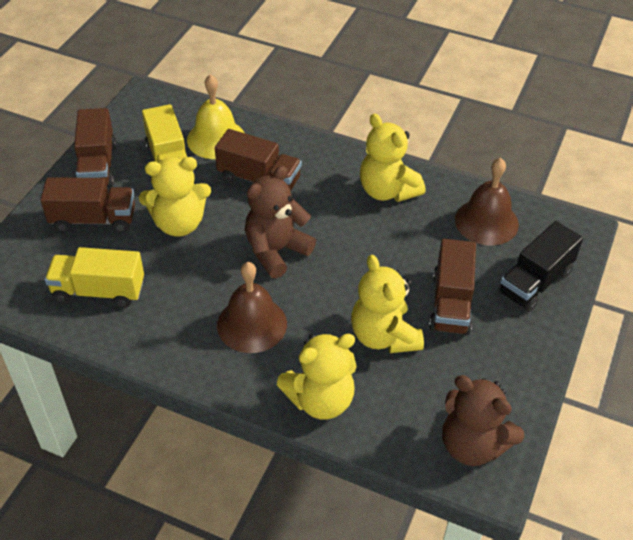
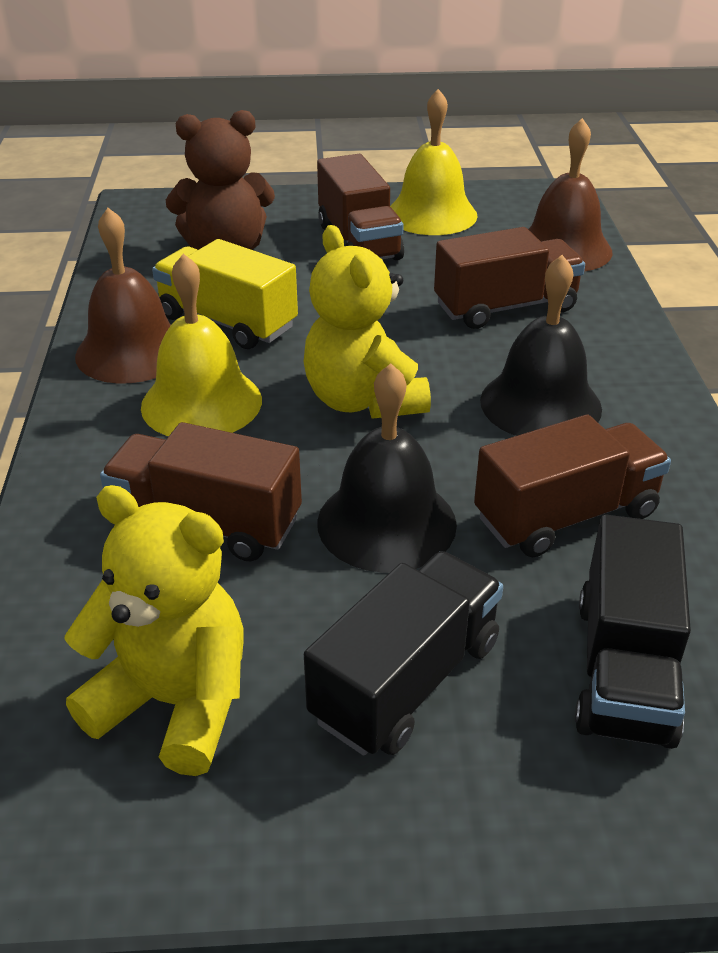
black bell: 0 -> 2
black truck: 1 -> 2
brown teddy bear: 2 -> 1
yellow bell: 1 -> 2
yellow teddy bear: 4 -> 2
yellow truck: 2 -> 1

